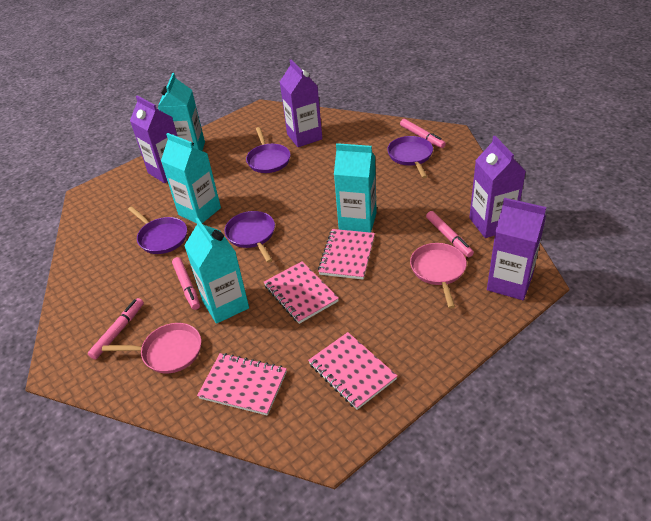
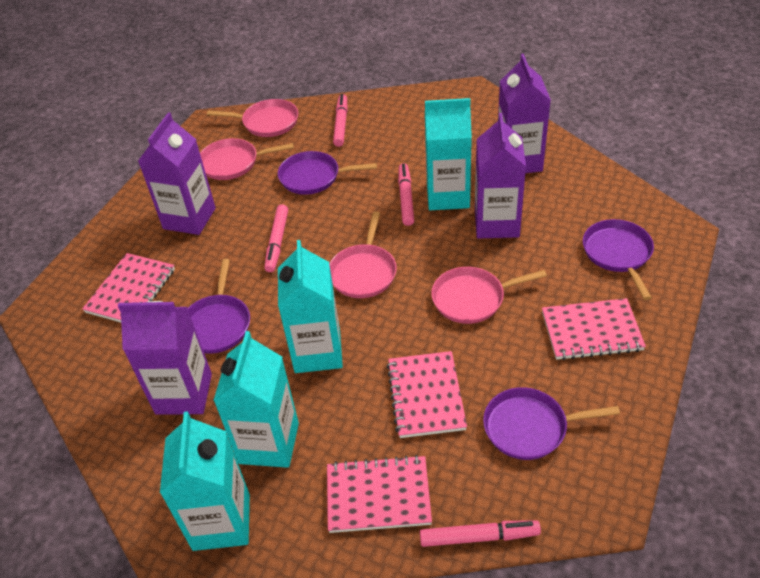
pink pan: 2 -> 4

